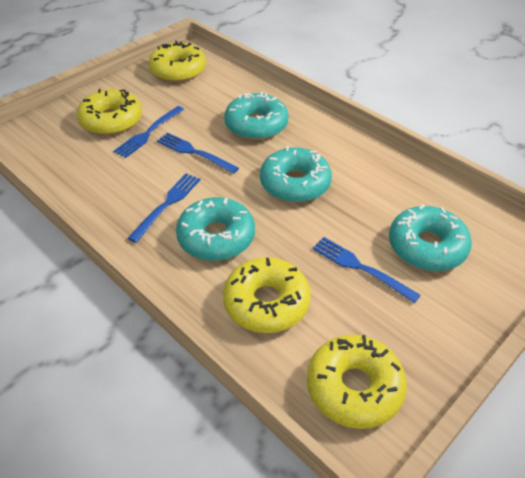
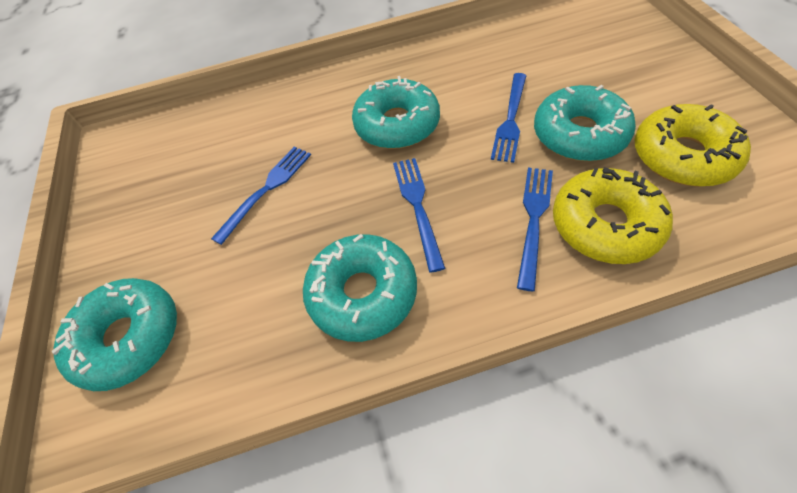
yellow donut: 4 -> 2

